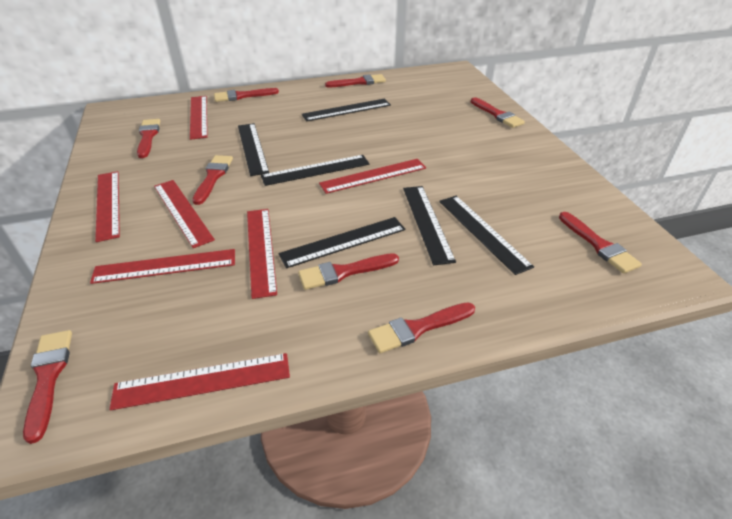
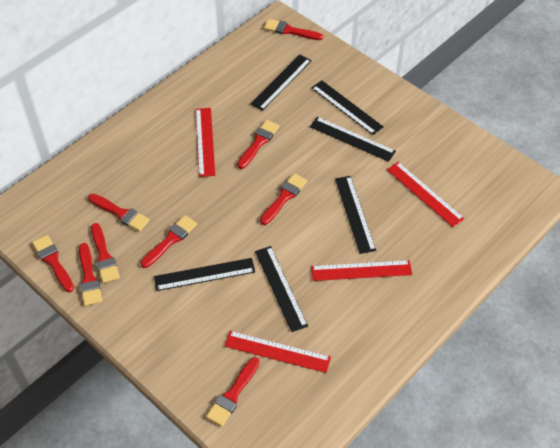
red ruler: 7 -> 4

